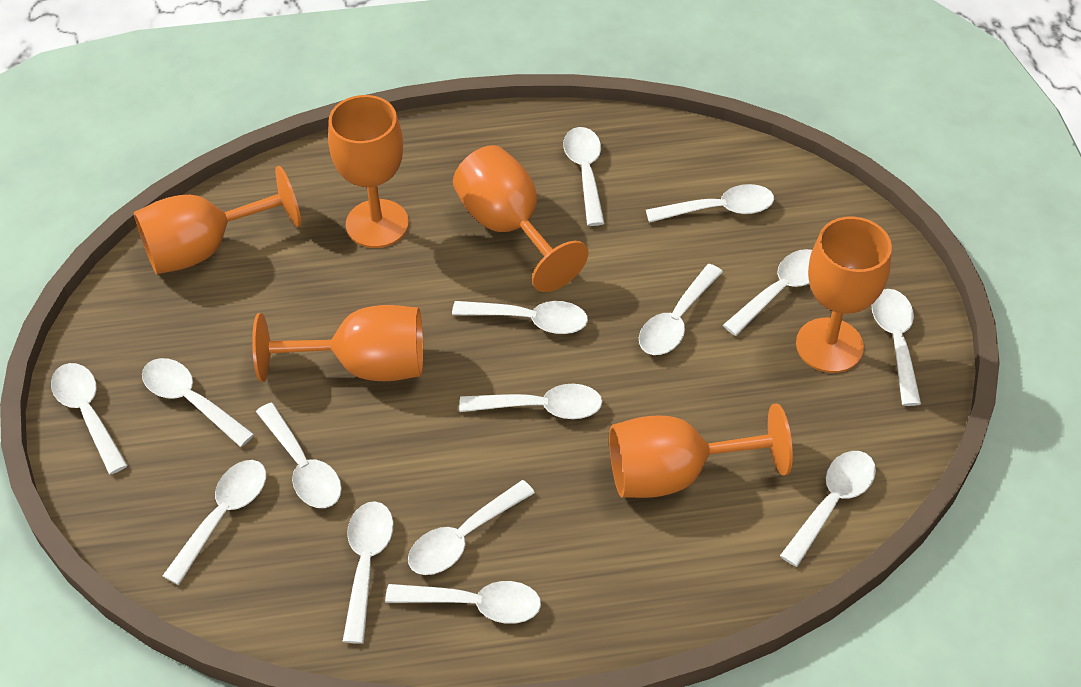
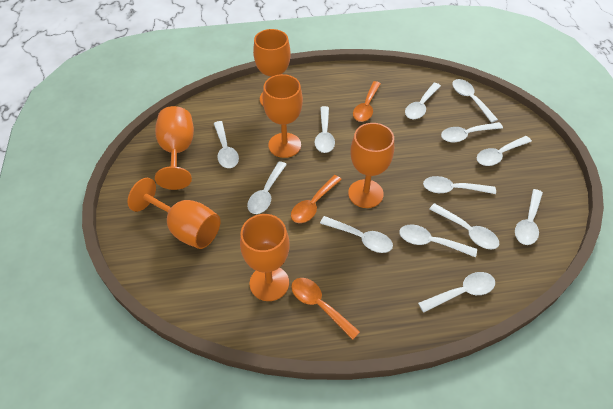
orange spoon: 0 -> 3
white spoon: 15 -> 13

